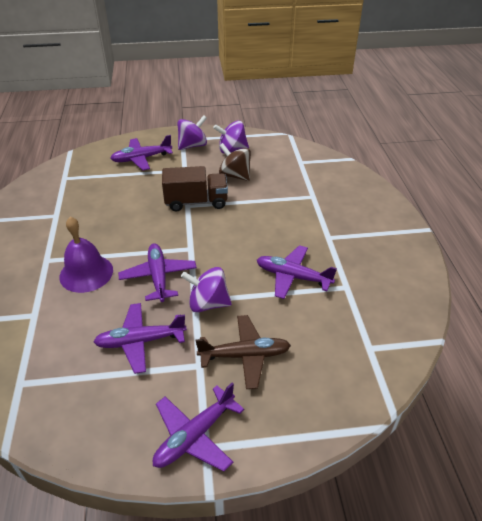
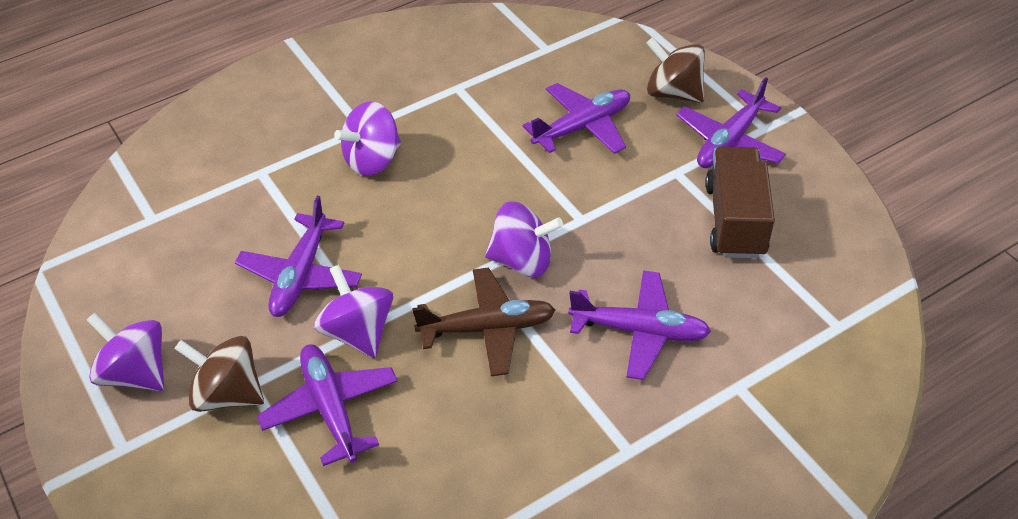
brown spinning top: 1 -> 2
purple bell: 1 -> 0
purple spinning top: 3 -> 4

